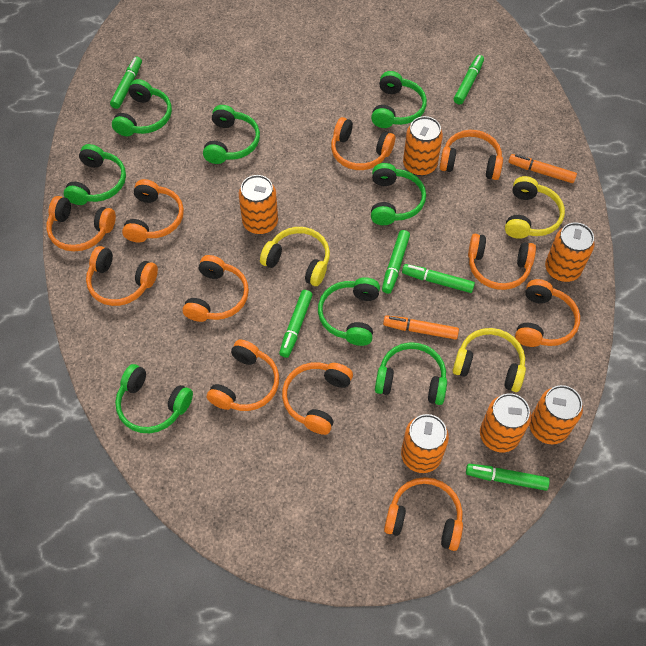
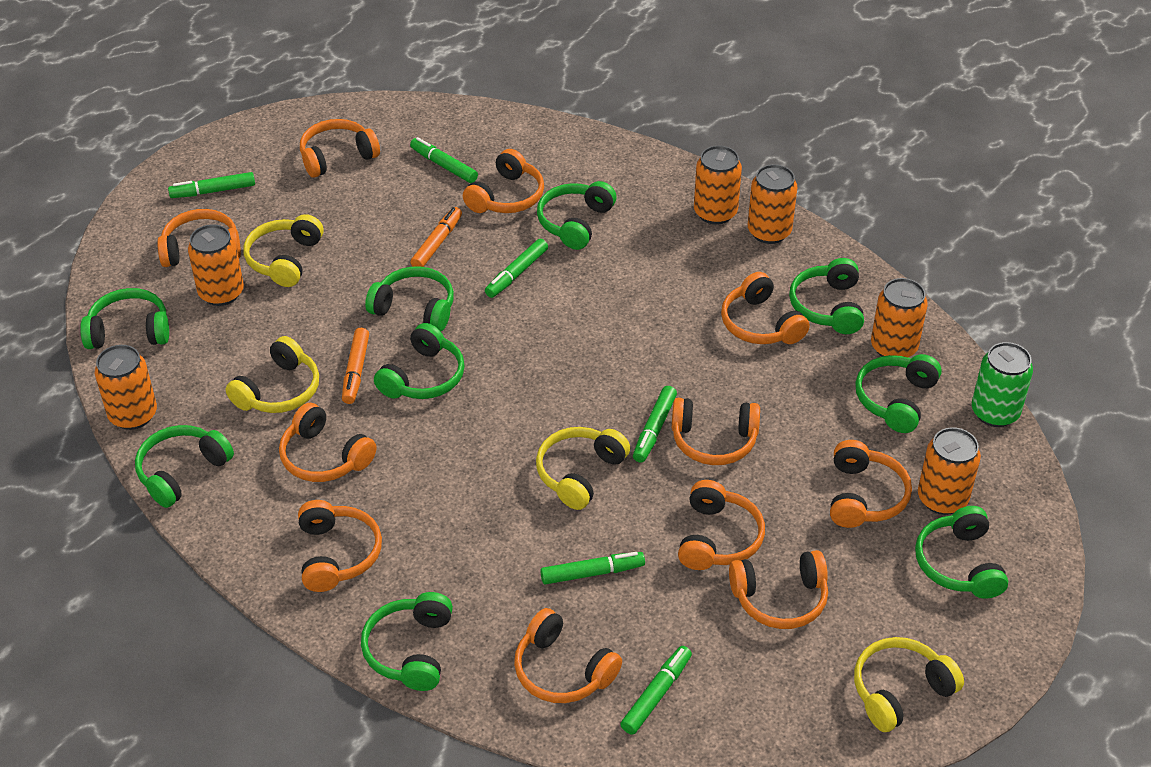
green can: 0 -> 1
green headphones: 8 -> 9
yellow headphones: 3 -> 4

